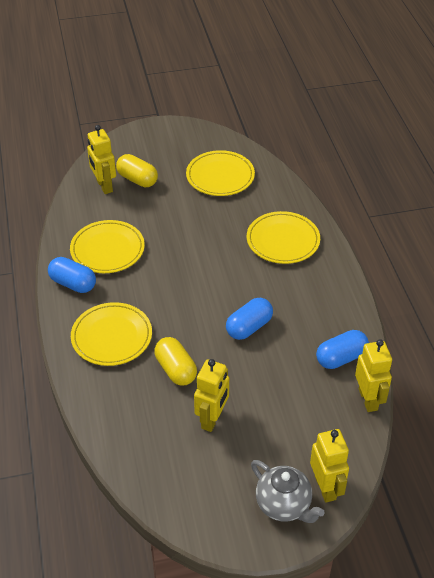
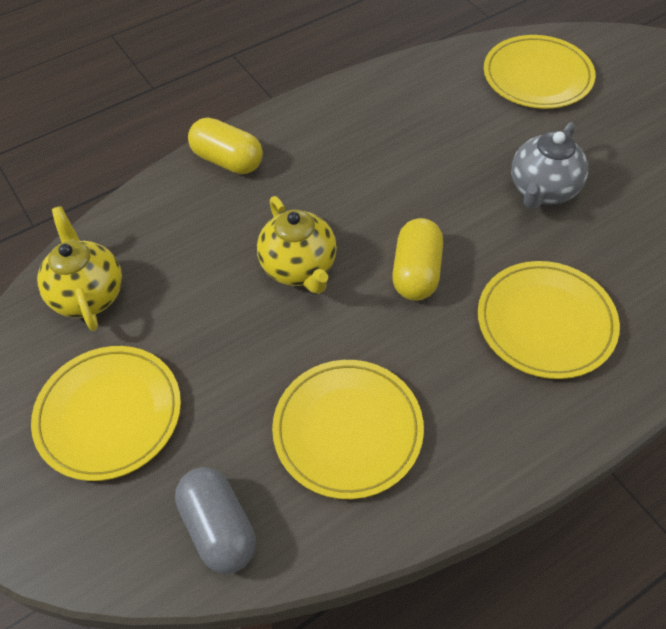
blue capsule: 3 -> 0
grey capsule: 0 -> 1
yellow robot: 4 -> 0
yellow teapot: 0 -> 2

